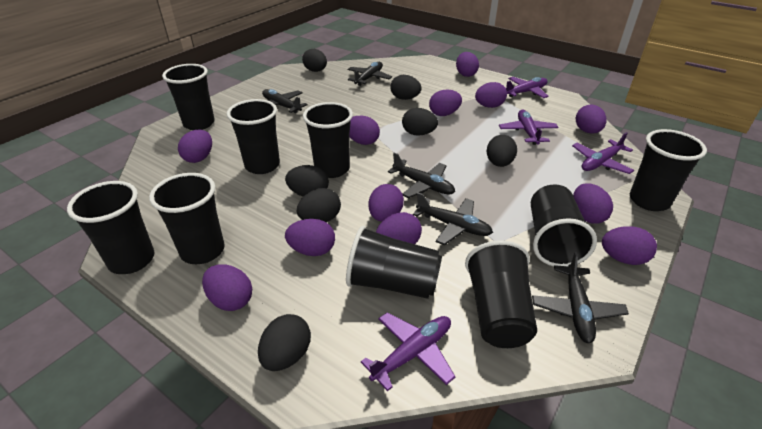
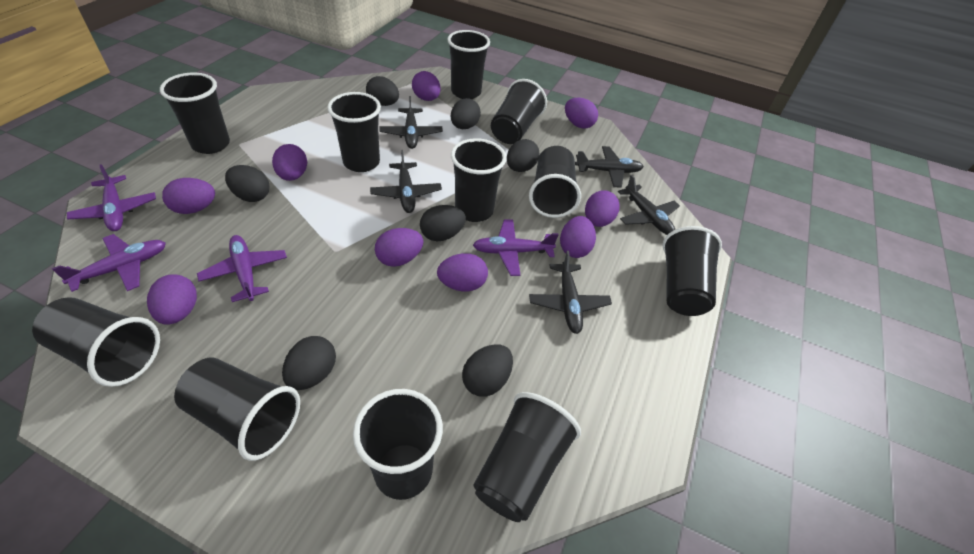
black cup: 9 -> 11
purple egg: 12 -> 9

